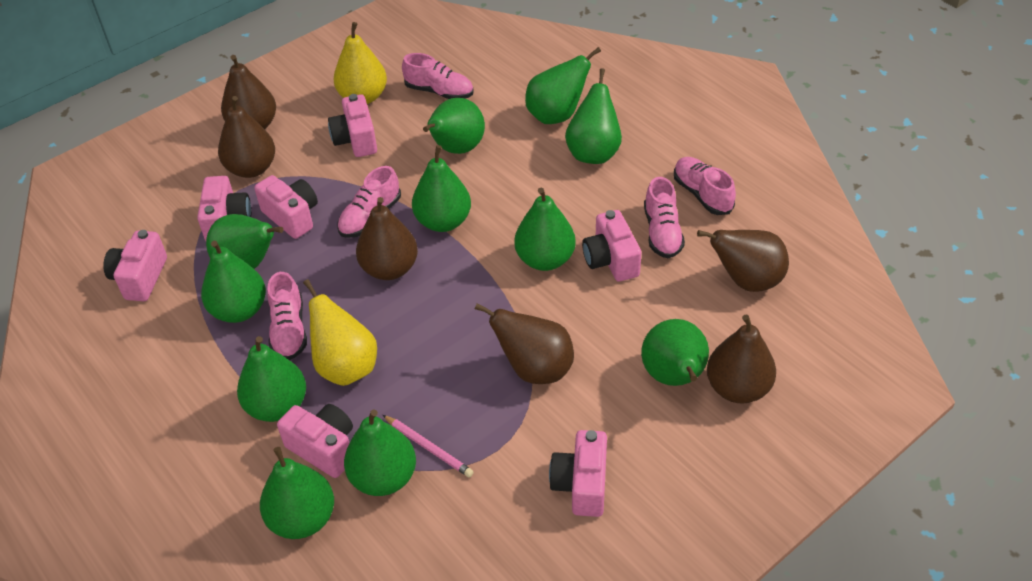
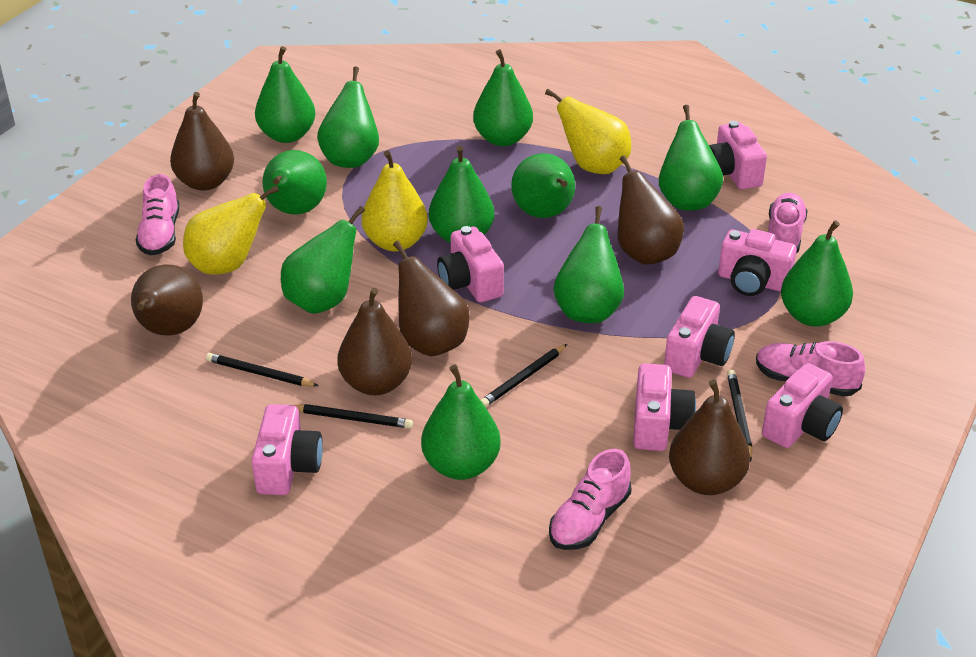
black pencil: 0 -> 4
pink pencil: 1 -> 0
pink shoe: 5 -> 4
yellow pear: 2 -> 3

